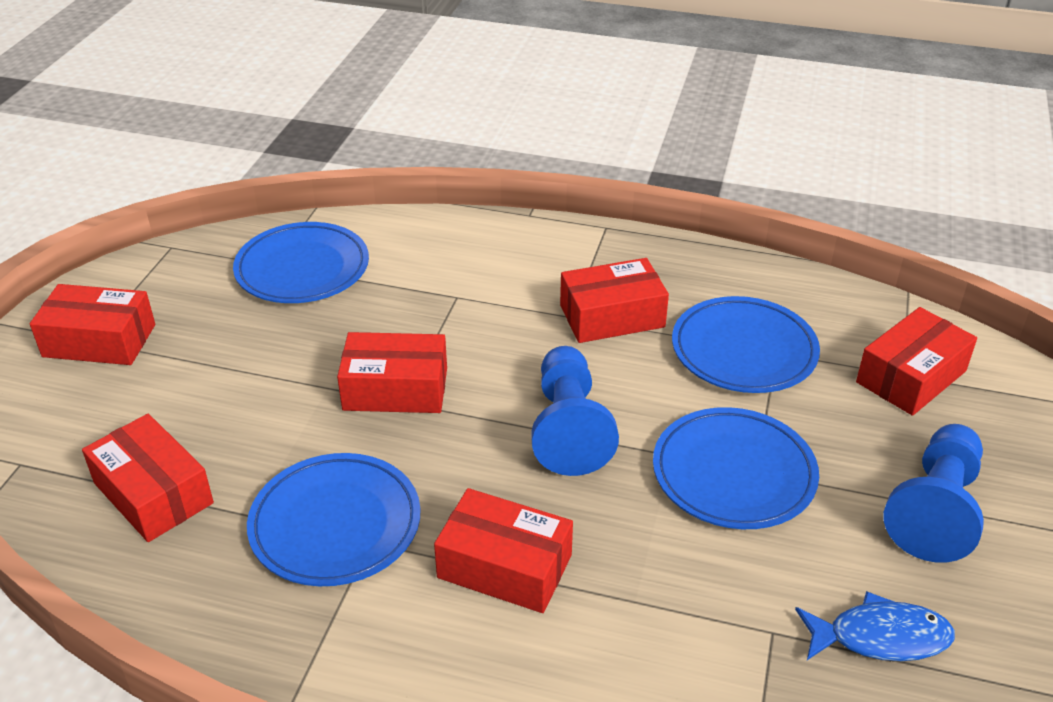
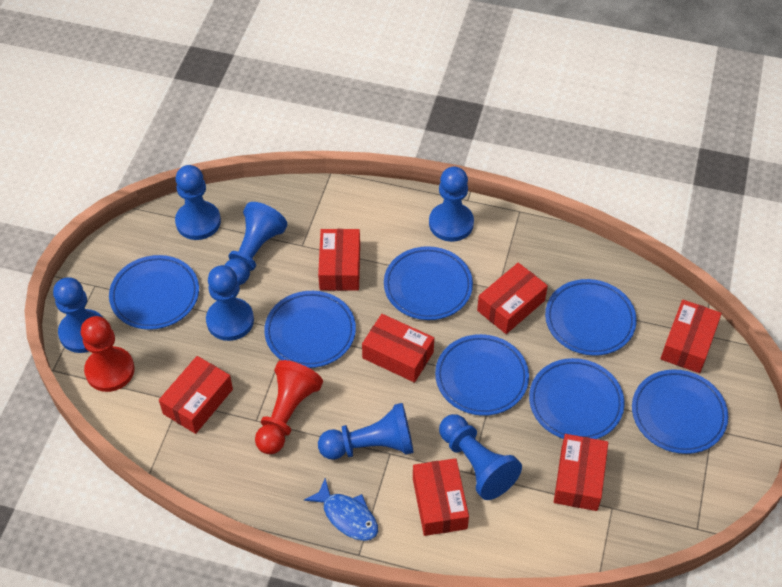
blue pawn: 2 -> 7
blue plate: 4 -> 7
red box: 6 -> 7
red pawn: 0 -> 2

